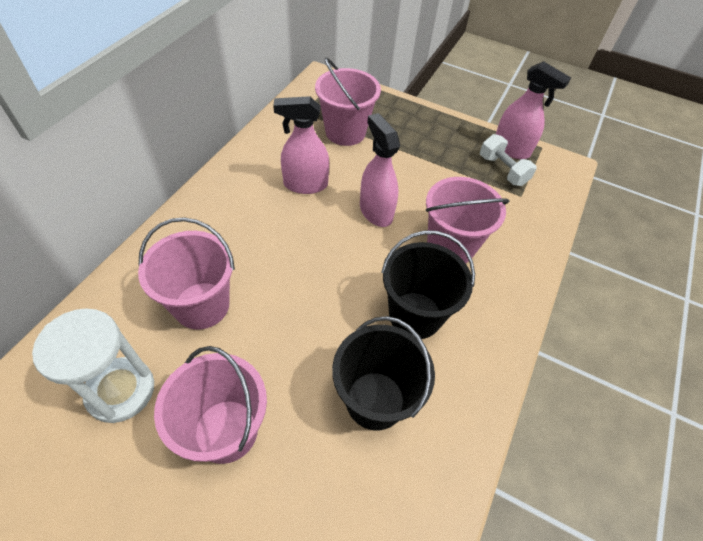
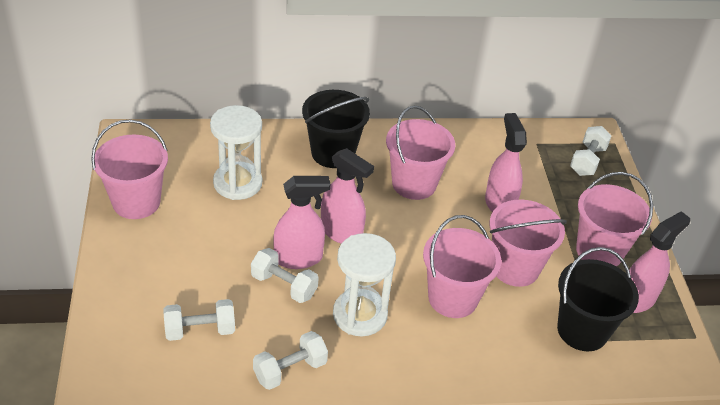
pink bucket: 4 -> 5
pink spray bottle: 3 -> 4
white dumbbell: 1 -> 4
white hourglass: 1 -> 2

